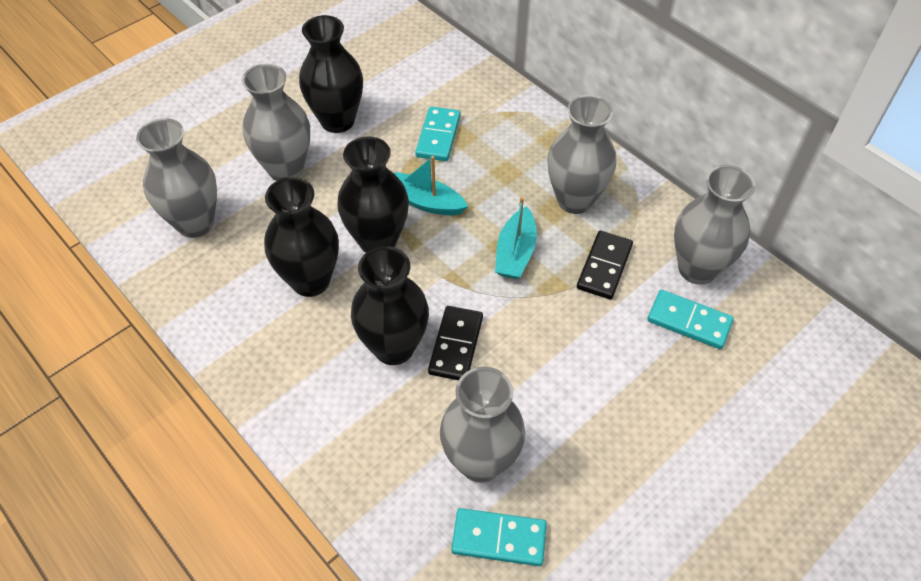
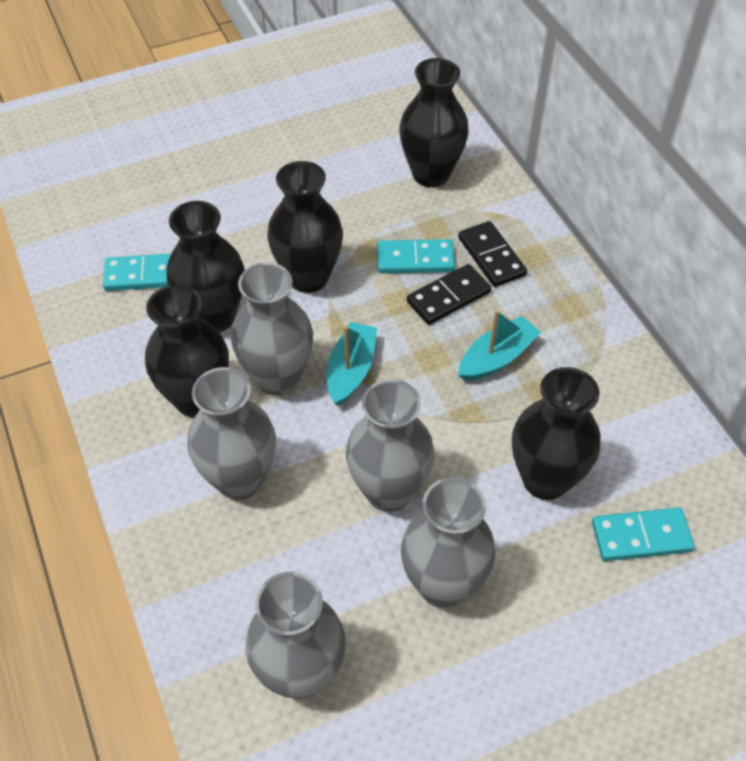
black vase: 4 -> 5

